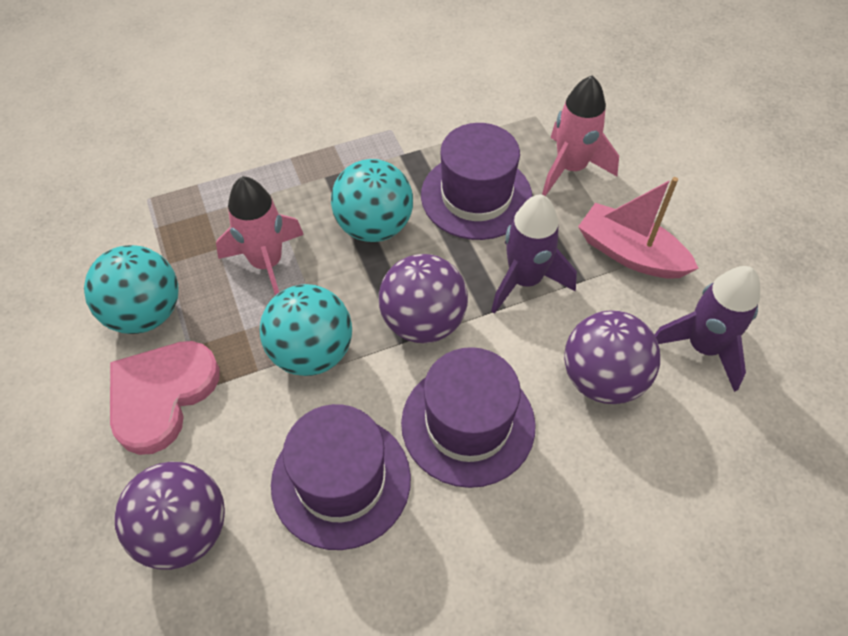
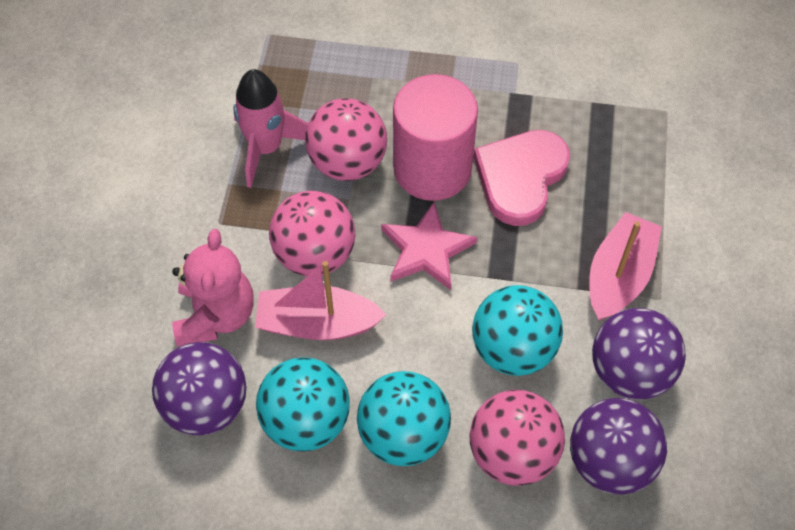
pink ball: 0 -> 3
pink boat: 1 -> 2
pink cylinder: 0 -> 1
pink rocket: 2 -> 1
pink star: 0 -> 1
pink teddy bear: 0 -> 1
purple hat: 3 -> 0
purple rocket: 2 -> 0

